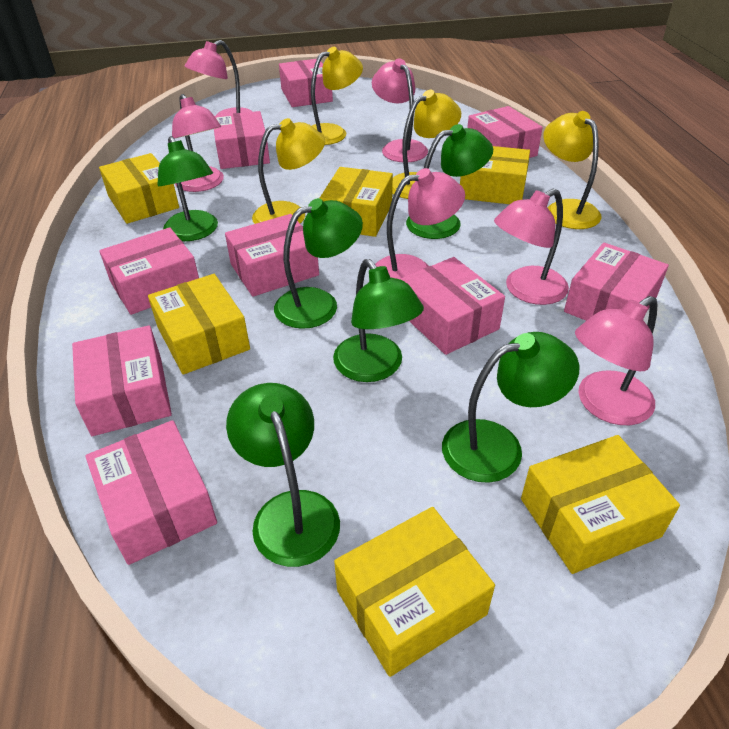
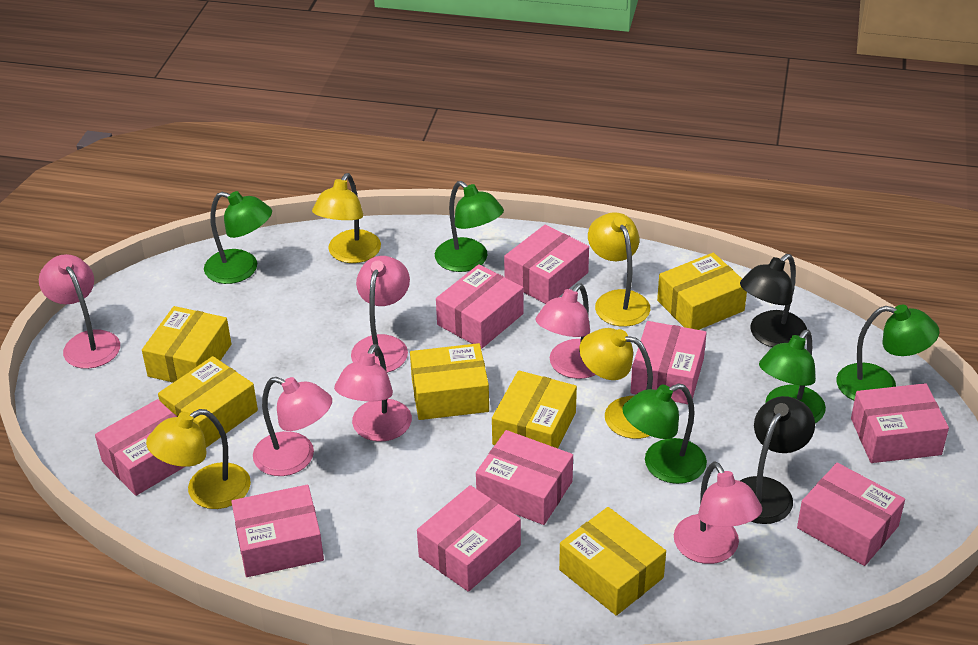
black lamp: 0 -> 2
green lamp: 6 -> 5

